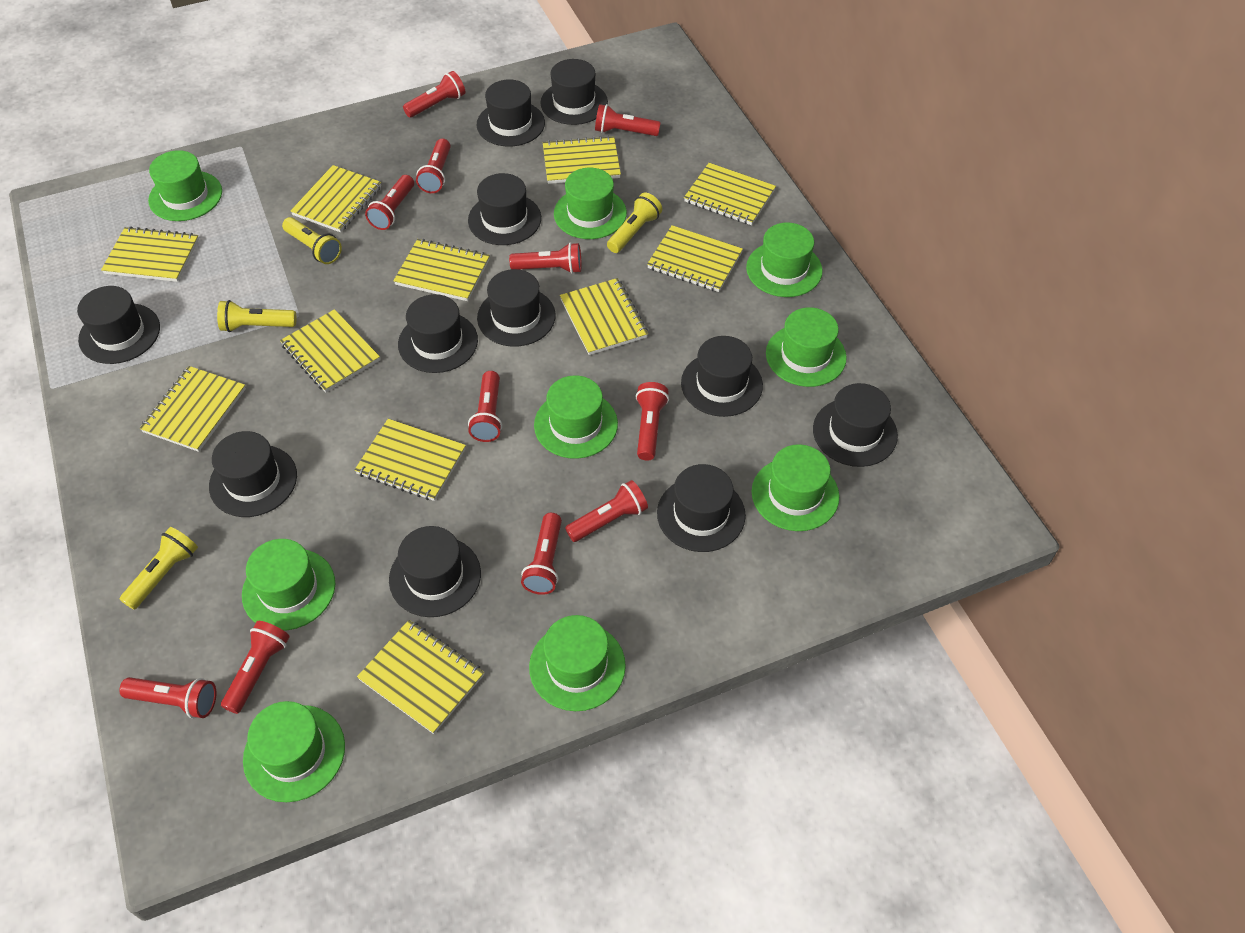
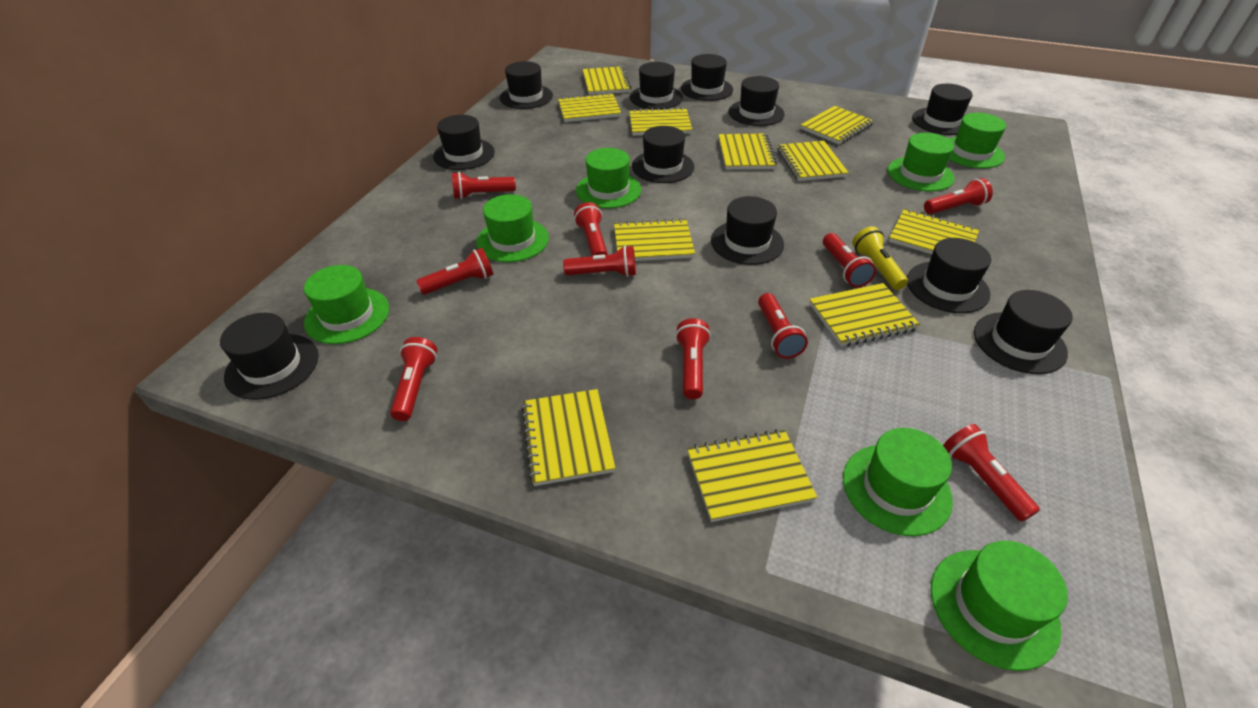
green hat: 9 -> 7
red flashlight: 11 -> 10
yellow flashlight: 4 -> 1

